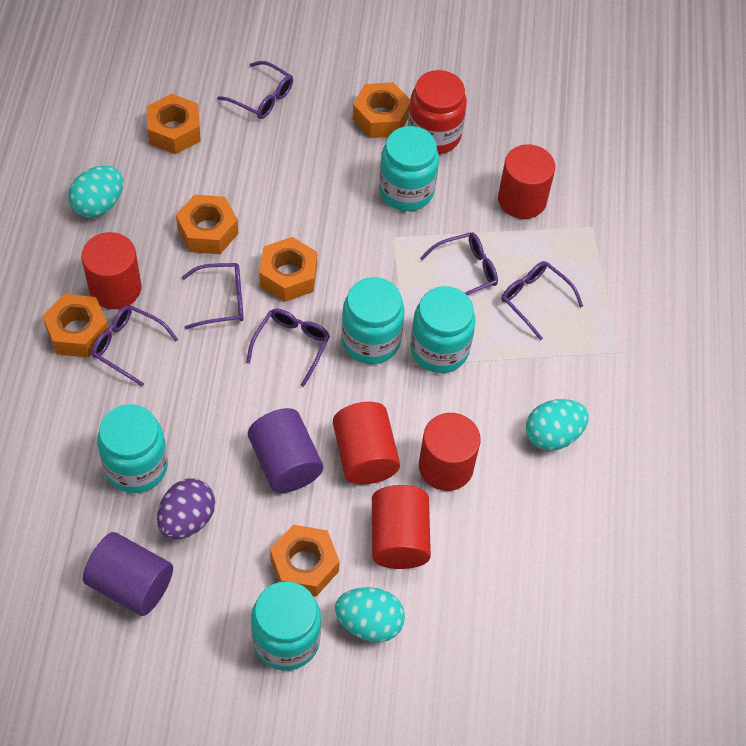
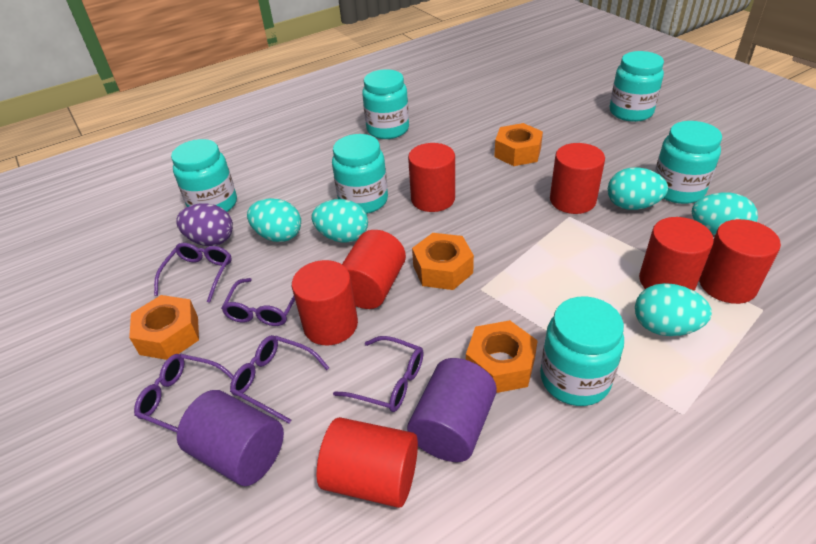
orange nut: 6 -> 4
purple glasses: 6 -> 5
red cylinder: 5 -> 7
red jar: 1 -> 0
turquoise egg: 3 -> 5
turquoise jar: 5 -> 6

